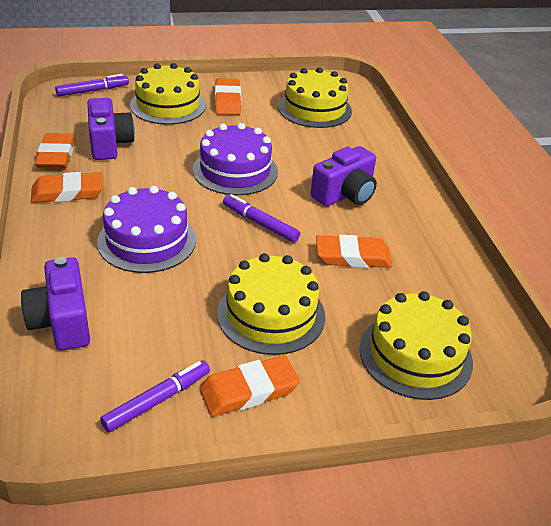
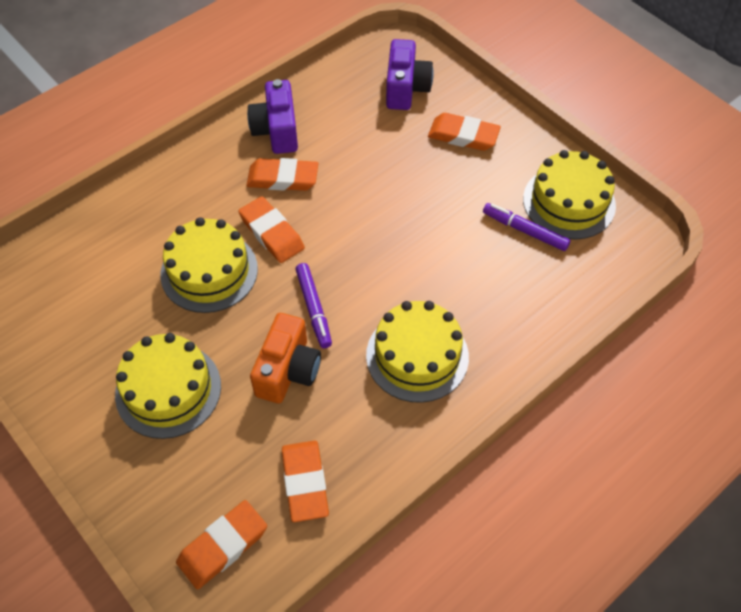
orange camera: 0 -> 1
purple cake: 2 -> 0
purple camera: 3 -> 2
purple marker: 3 -> 2

